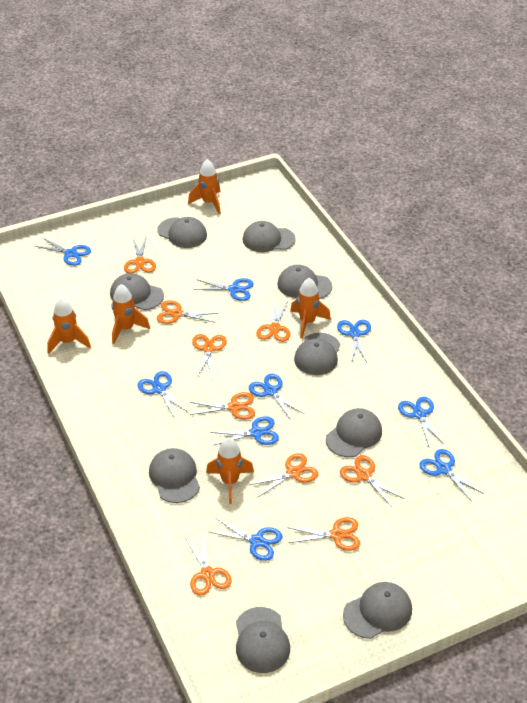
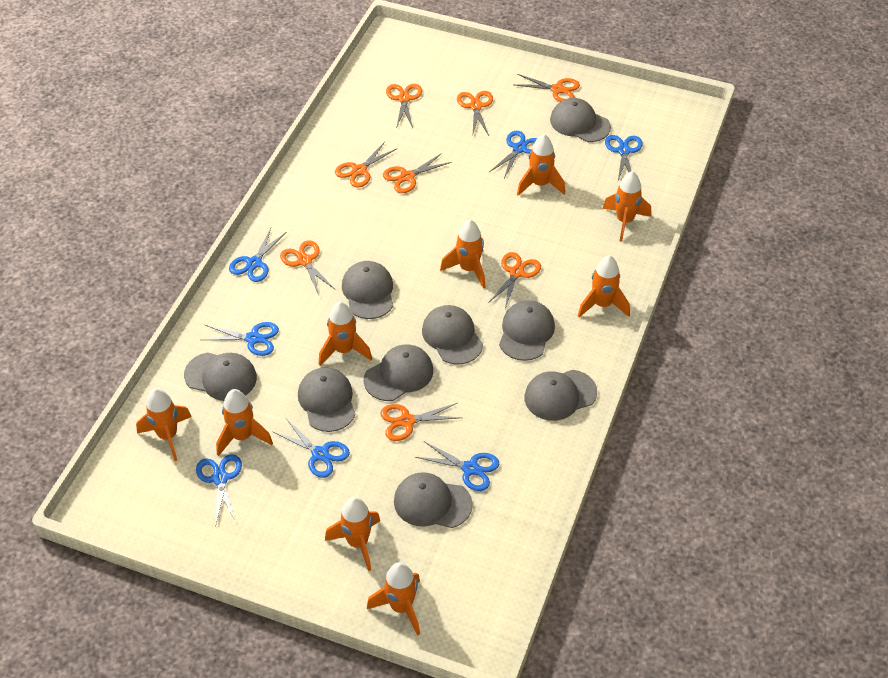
blue scissors: 9 -> 7
orange rocket: 5 -> 9
orange scissors: 9 -> 8

